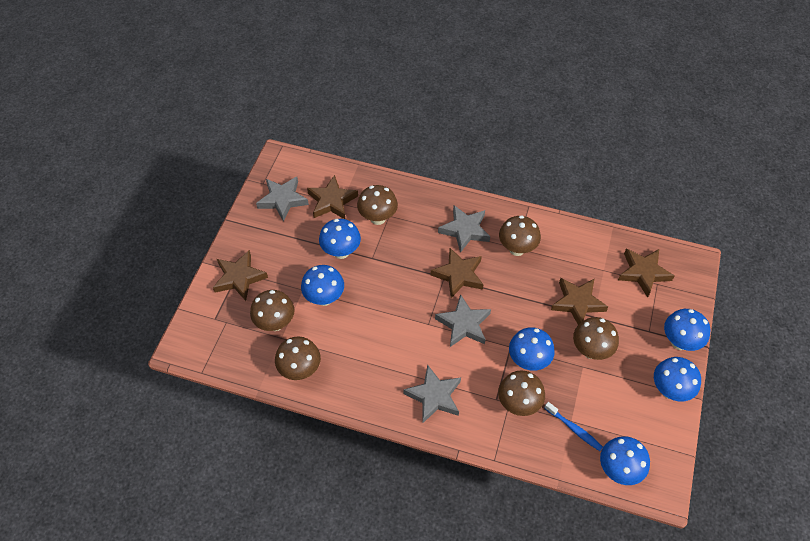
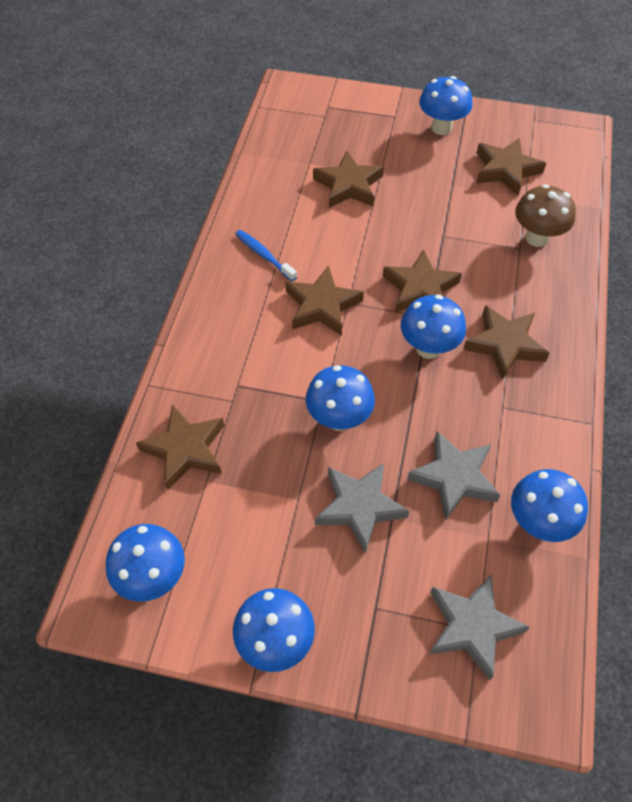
brown mushroom: 6 -> 1
brown star: 5 -> 6
grey star: 4 -> 3

